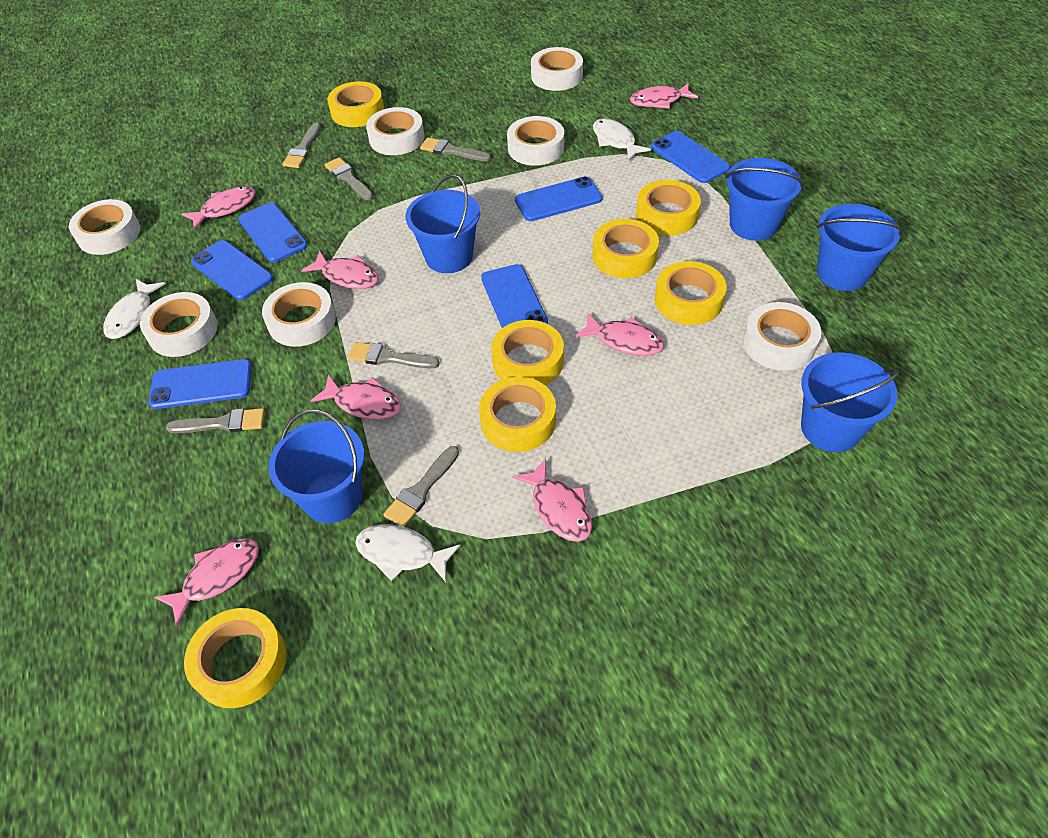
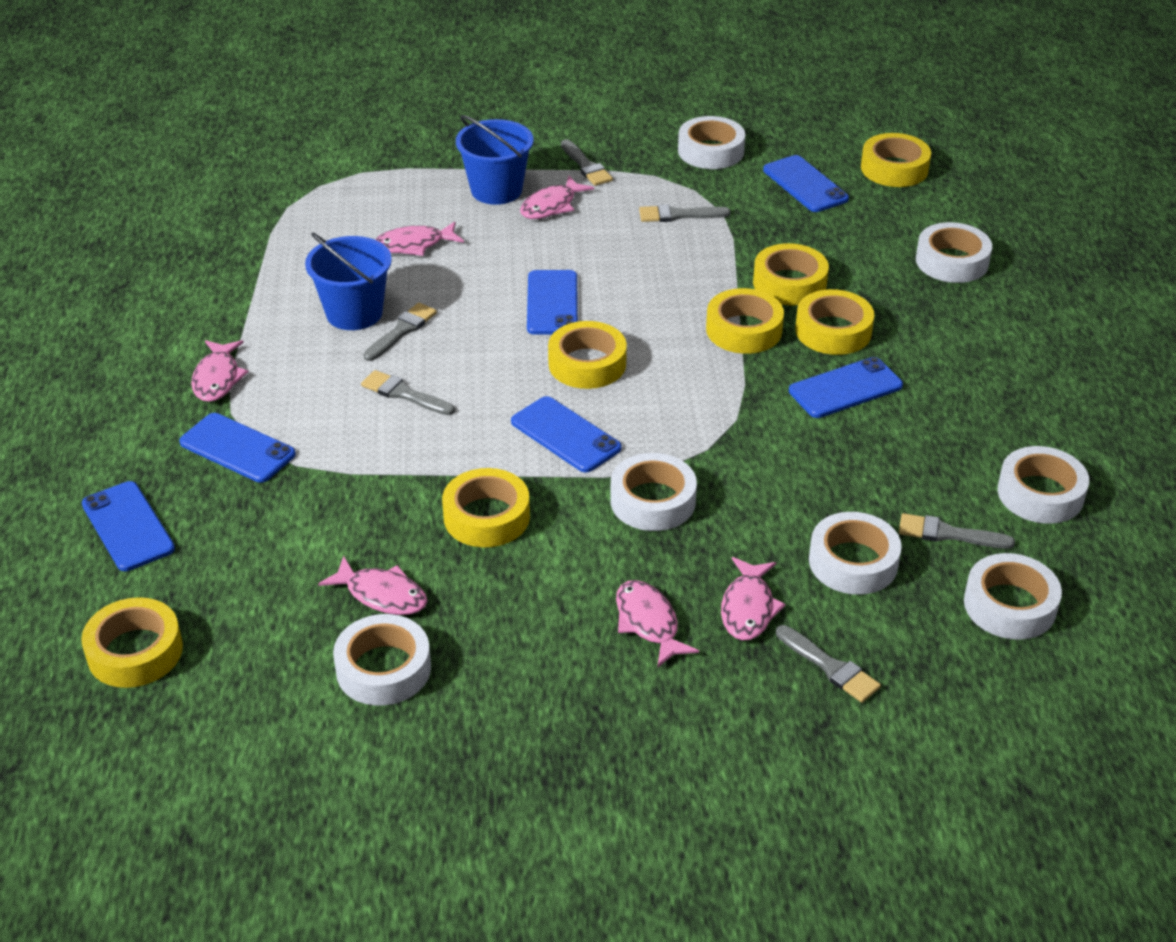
blue bucket: 5 -> 2
pink fish: 7 -> 6
white fish: 3 -> 0

